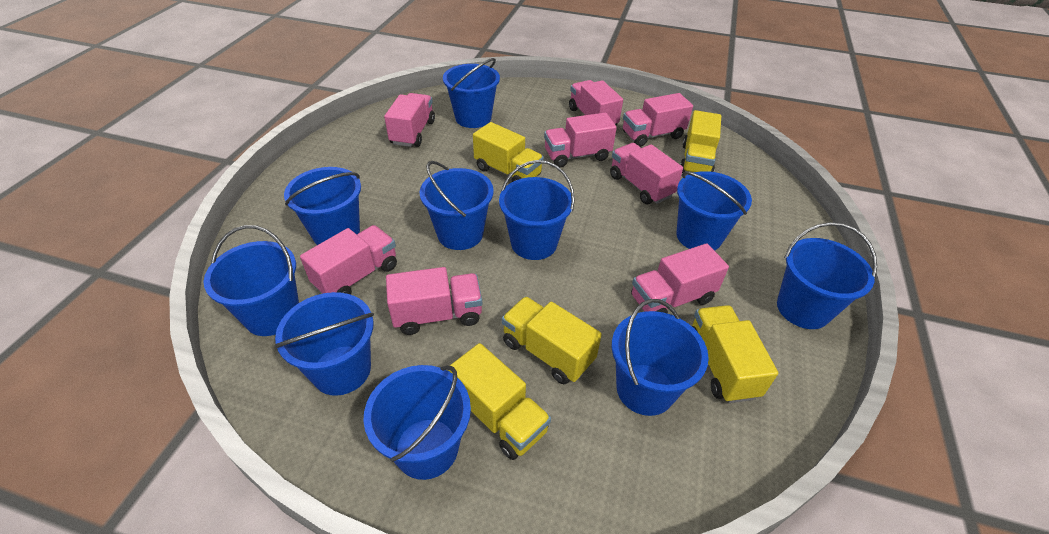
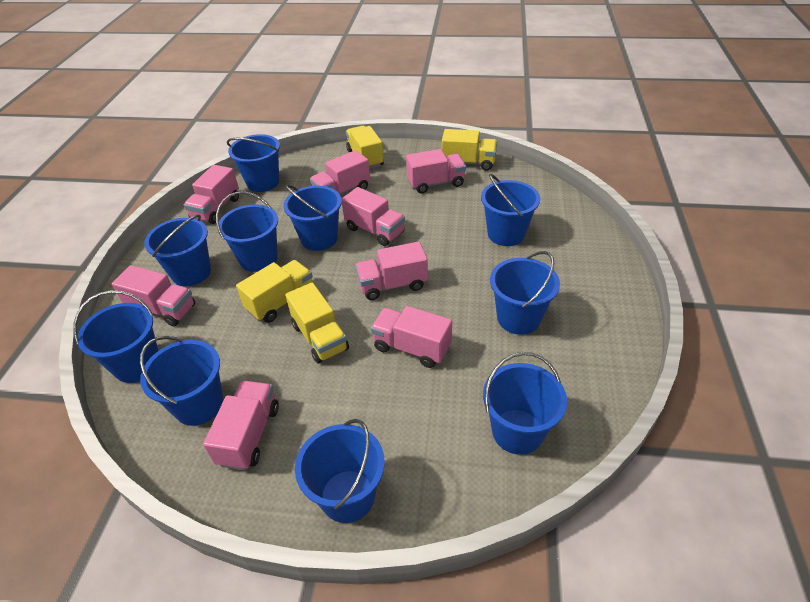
yellow truck: 5 -> 4

